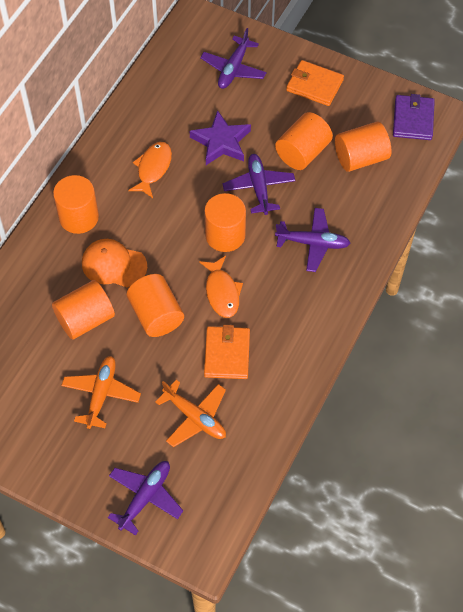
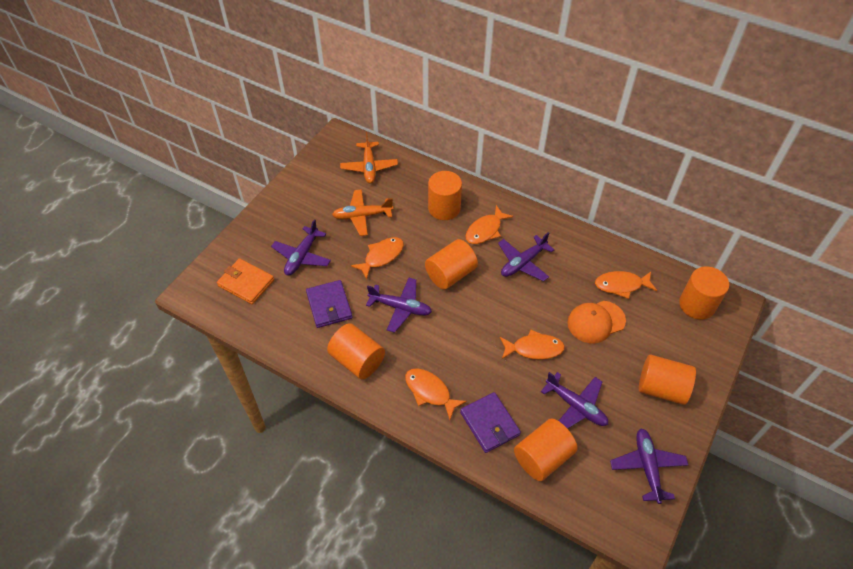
orange fish: 2 -> 5
orange wallet: 2 -> 1
purple plane: 4 -> 5
purple star: 1 -> 0
purple wallet: 1 -> 2

